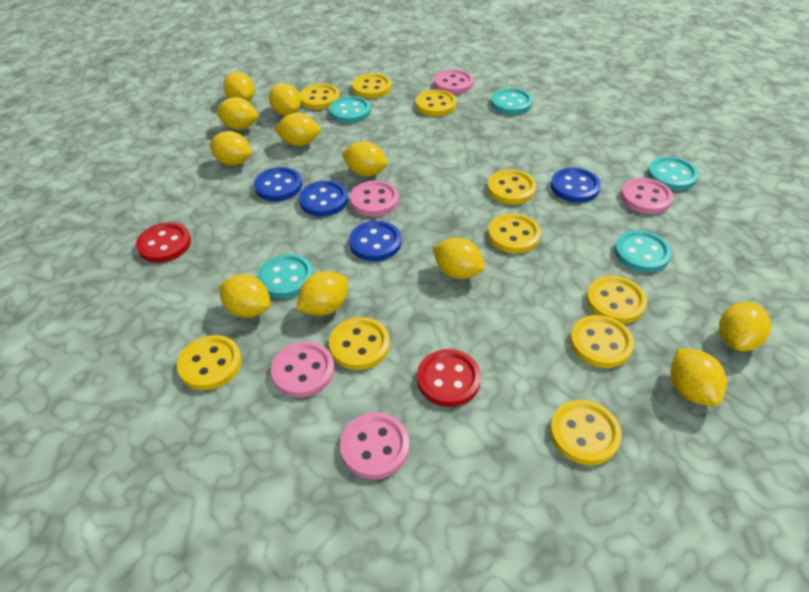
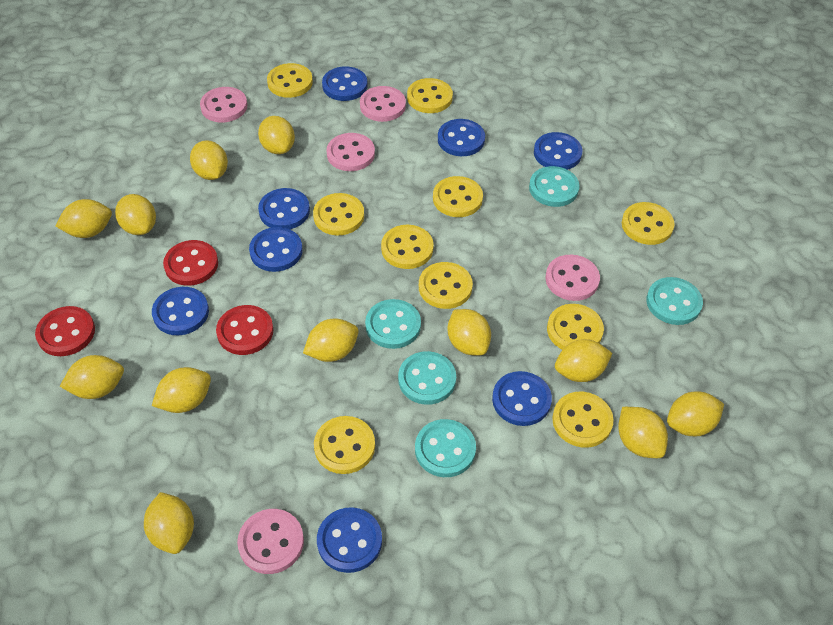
blue button: 4 -> 8
red button: 2 -> 3
yellow lemon: 11 -> 12

